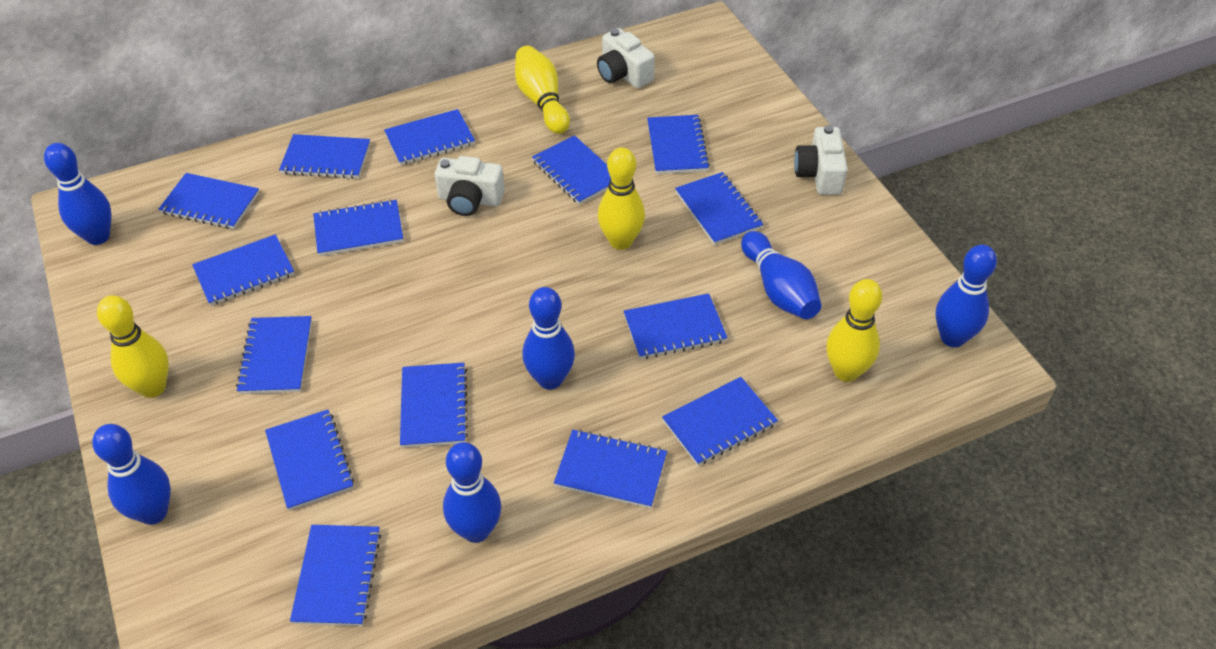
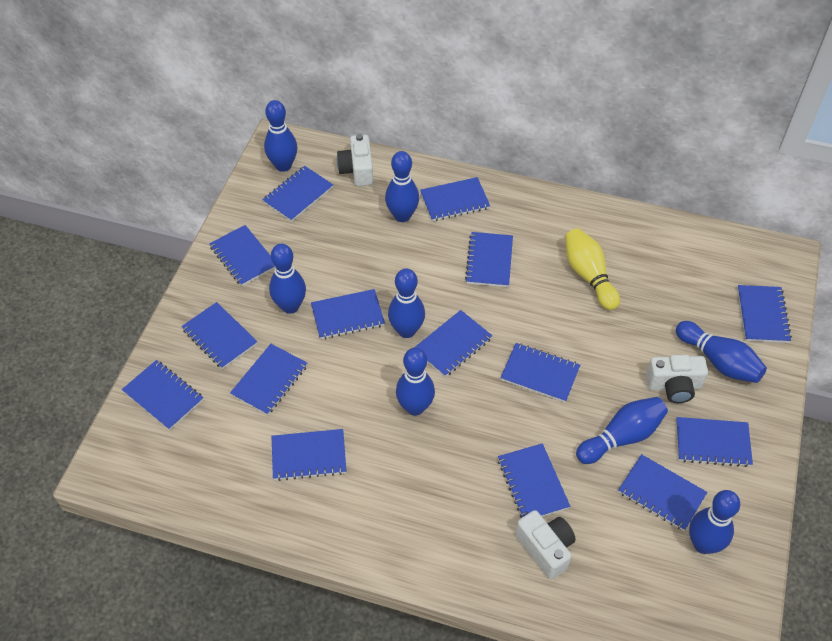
blue bowling pin: 6 -> 8
yellow bowling pin: 4 -> 1

